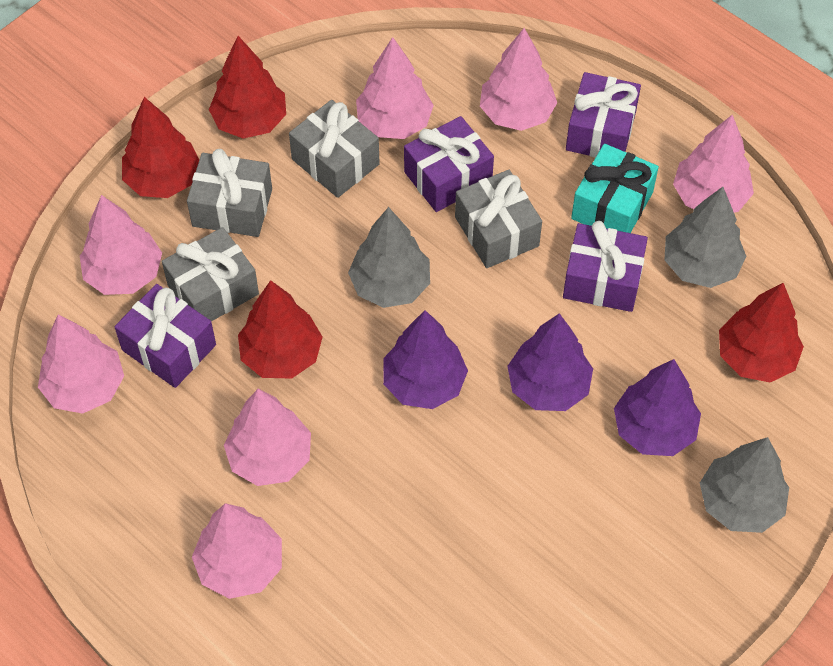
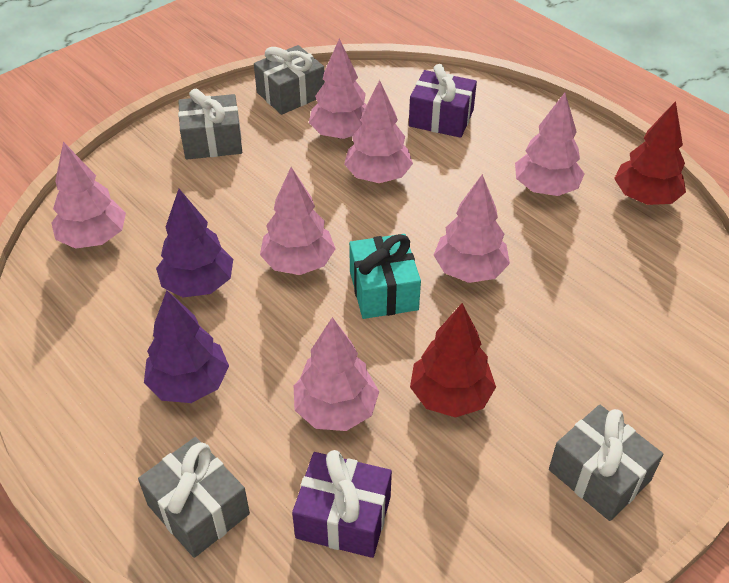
grey tree: 3 -> 0
purple gift: 4 -> 2
purple tree: 3 -> 2
red tree: 4 -> 2

